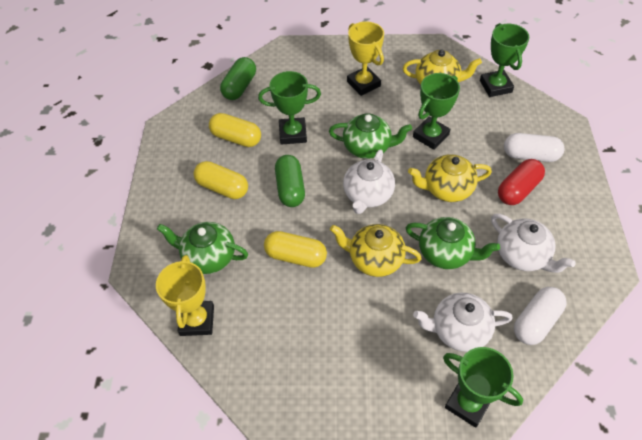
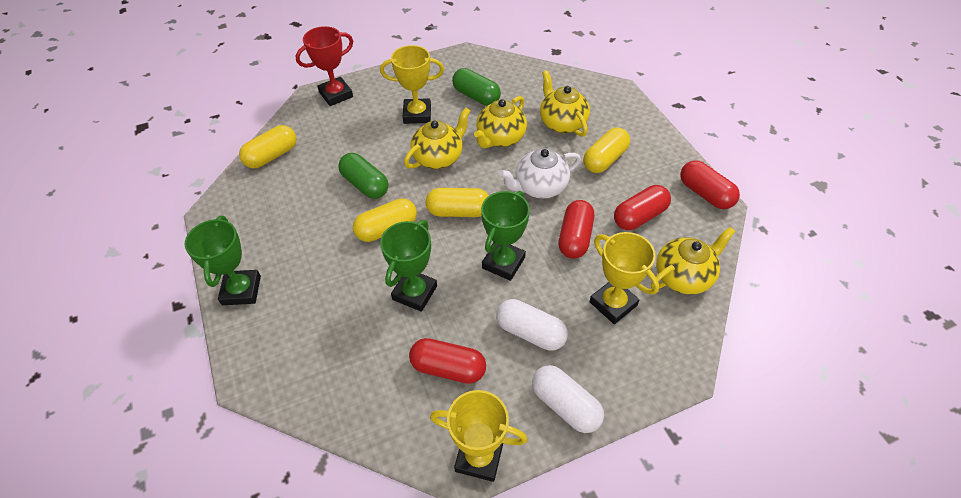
green teapot: 3 -> 0
green trophy: 4 -> 3
red capsule: 1 -> 4
red trophy: 0 -> 1
white teapot: 3 -> 1
yellow capsule: 3 -> 4
yellow teapot: 3 -> 4
yellow trophy: 2 -> 3

